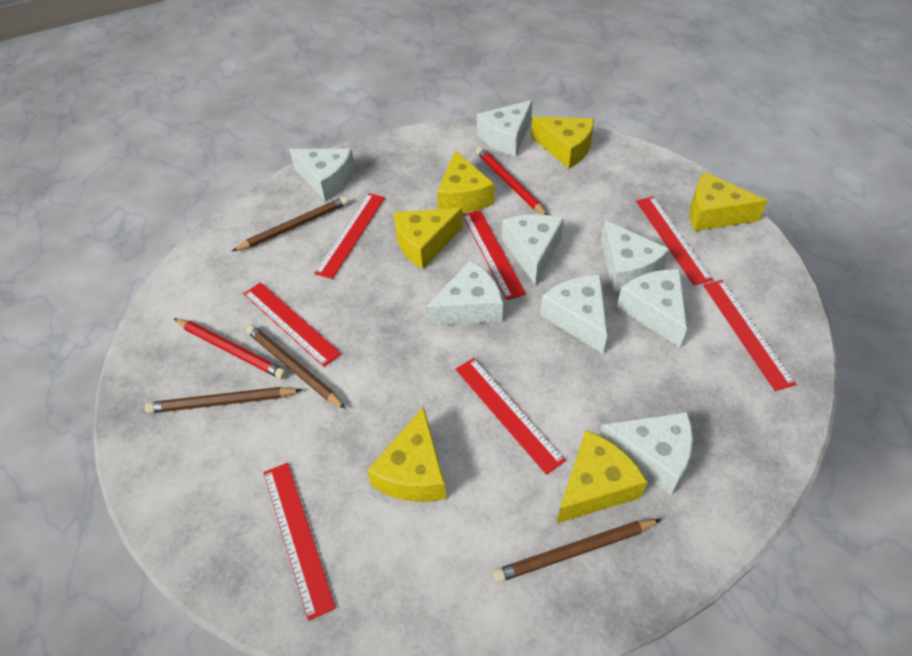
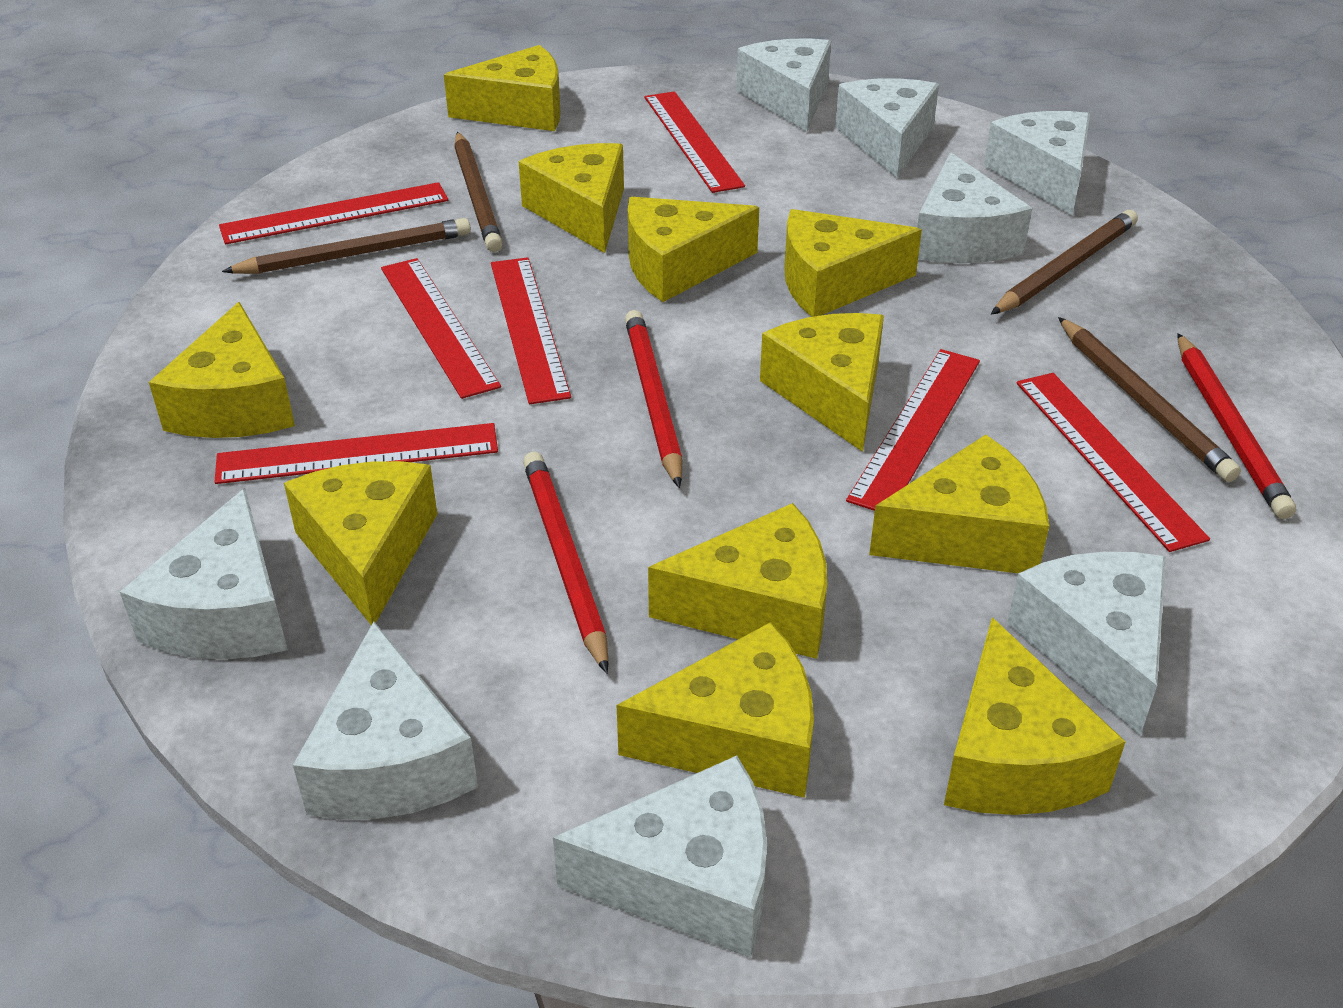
red pencil: 2 -> 3
yellow cheese: 6 -> 11

